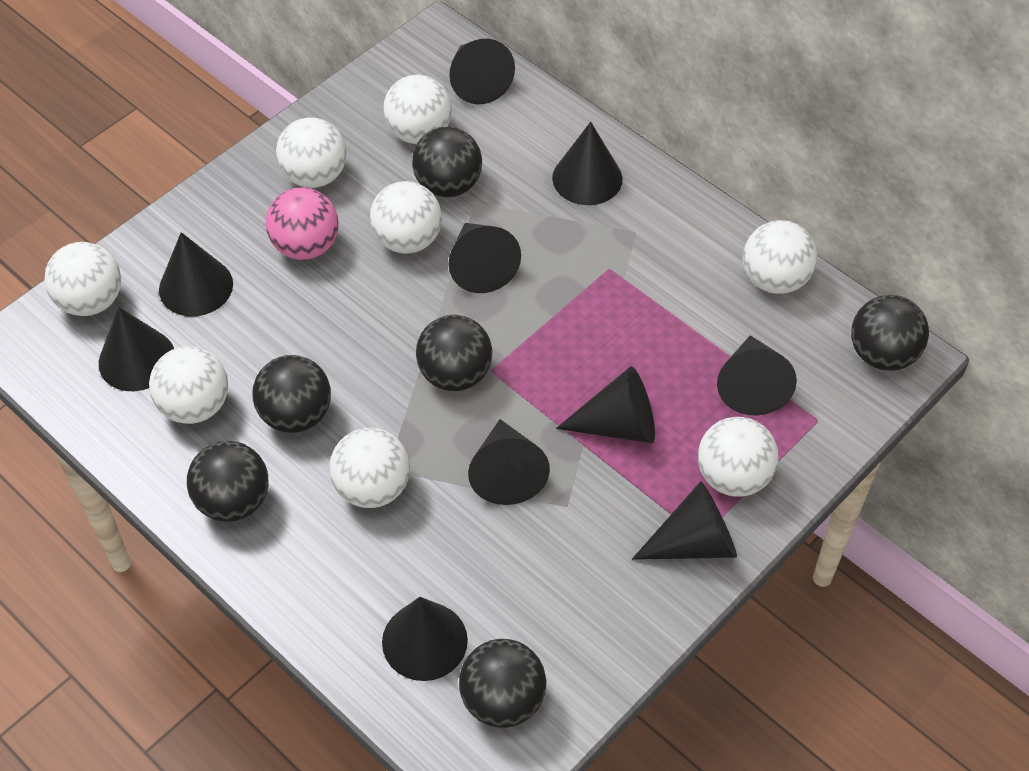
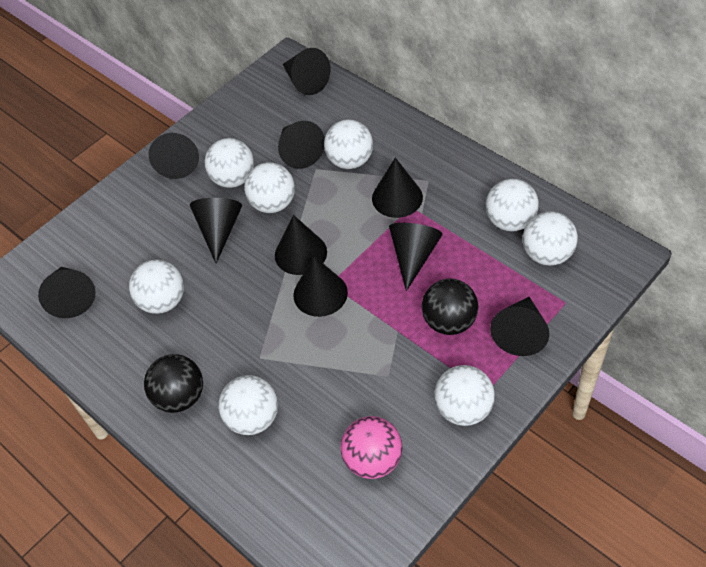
black ball: 6 -> 2

